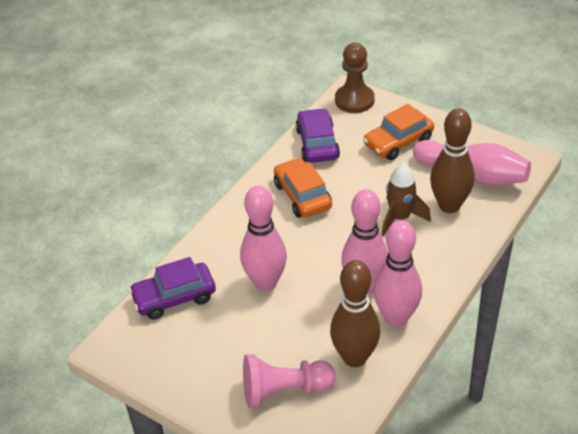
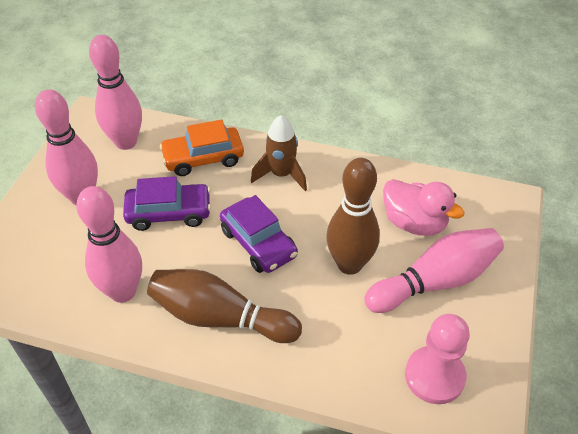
brown pawn: 1 -> 0
orange car: 2 -> 1
pink duck: 0 -> 1

